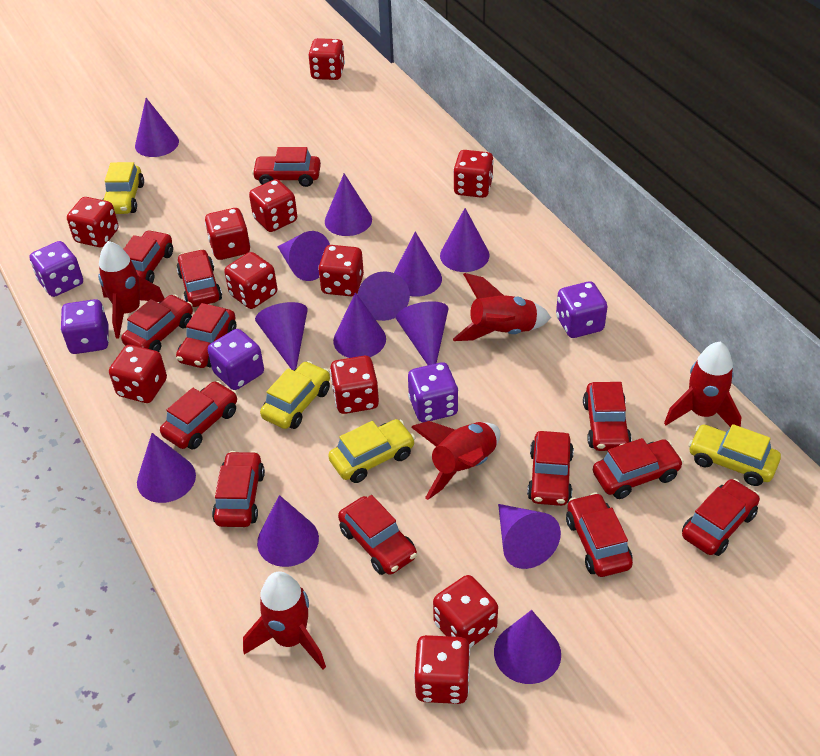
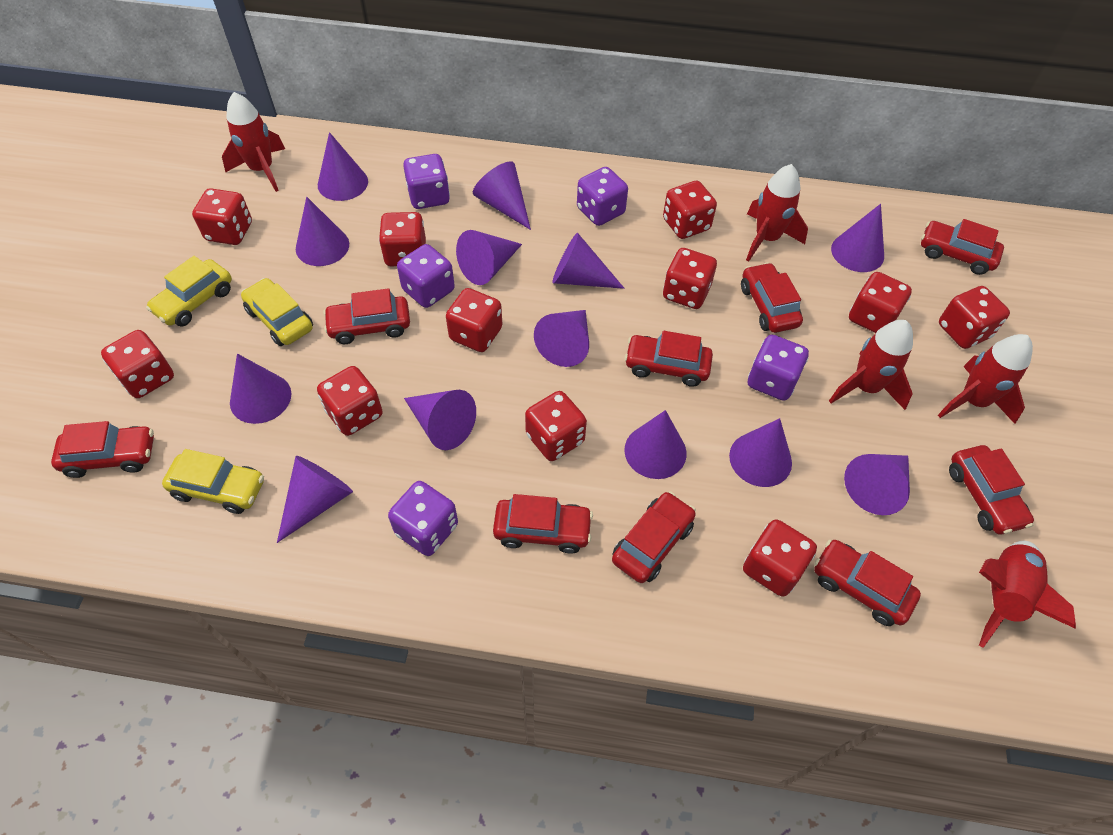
red car: 13 -> 9
yellow car: 4 -> 3

